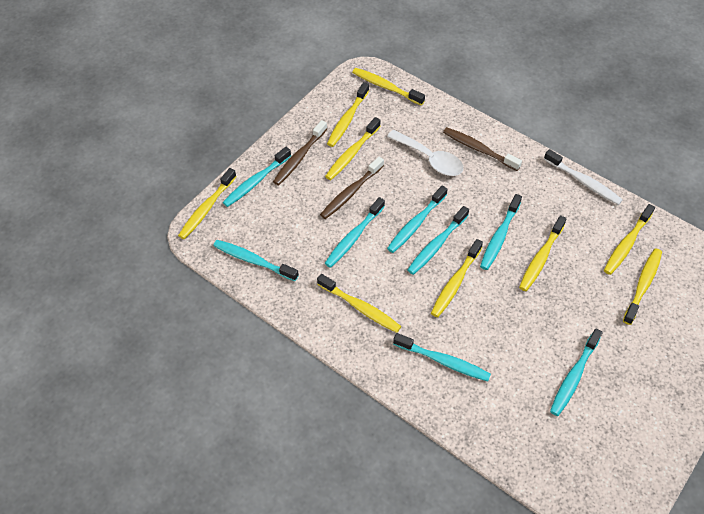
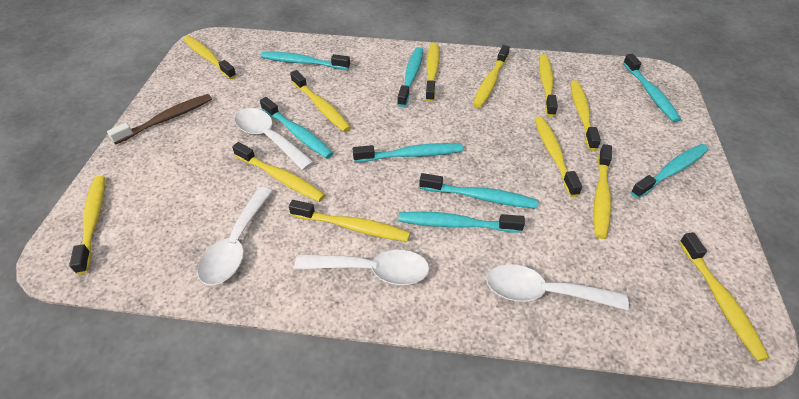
brown toothbrush: 3 -> 1
white spoon: 1 -> 4
white toothbrush: 1 -> 0
yellow toothbrush: 9 -> 12

